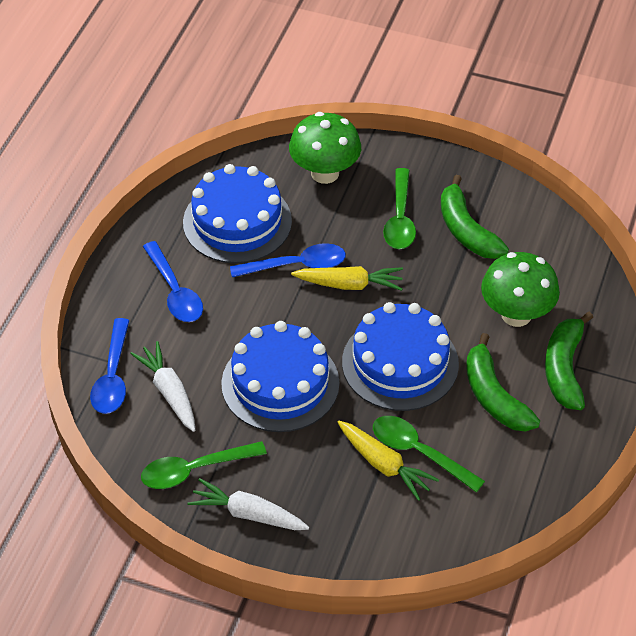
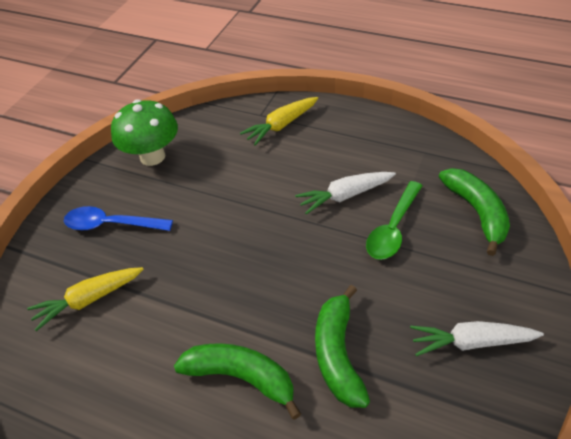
blue cake: 3 -> 0
blue spoon: 3 -> 1
green mushroom: 2 -> 1
green spoon: 3 -> 1

